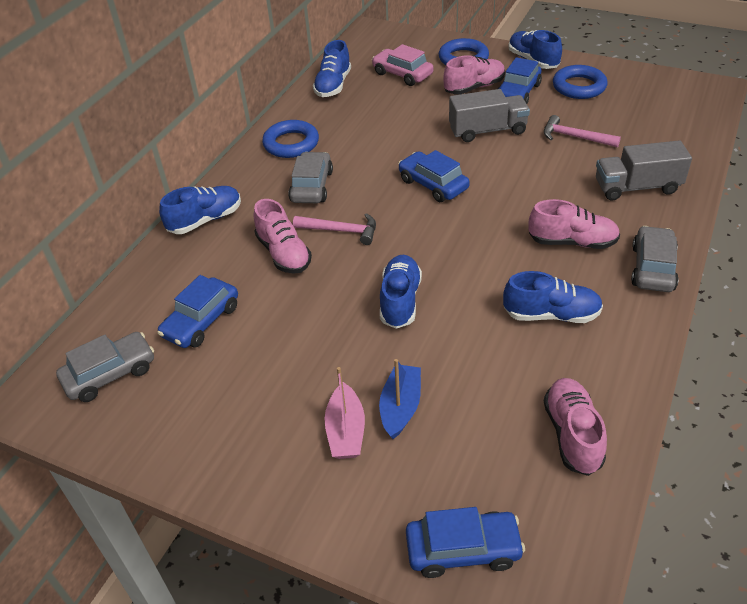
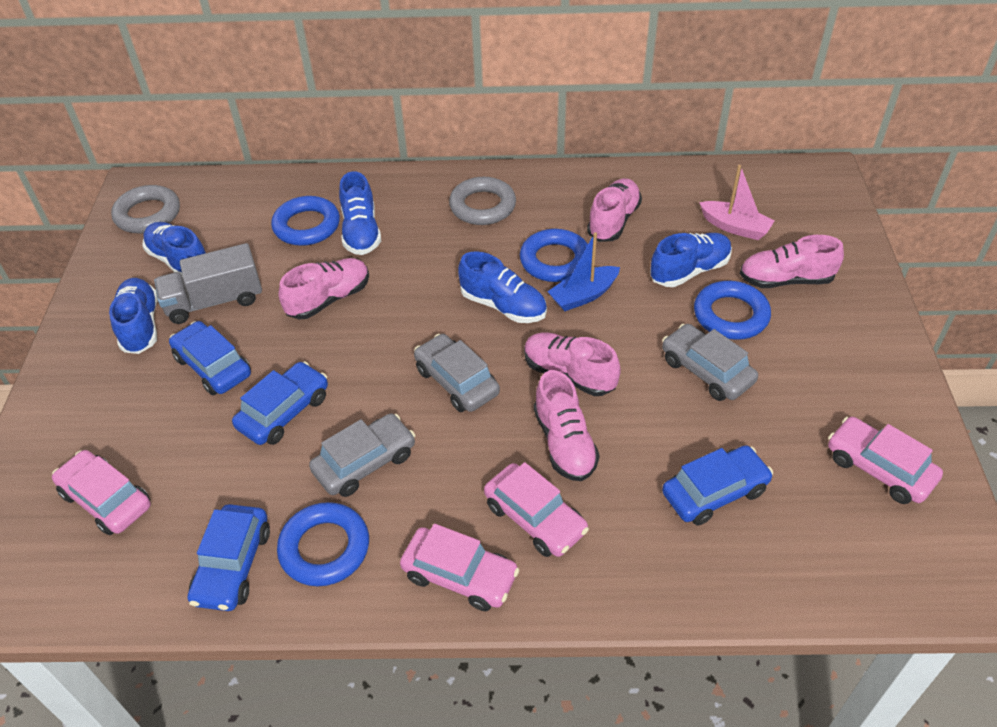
blue ring: 3 -> 4
grey ring: 0 -> 2
grey truck: 2 -> 1
pink car: 1 -> 4
pink hammer: 2 -> 0
pink shoe: 4 -> 5

